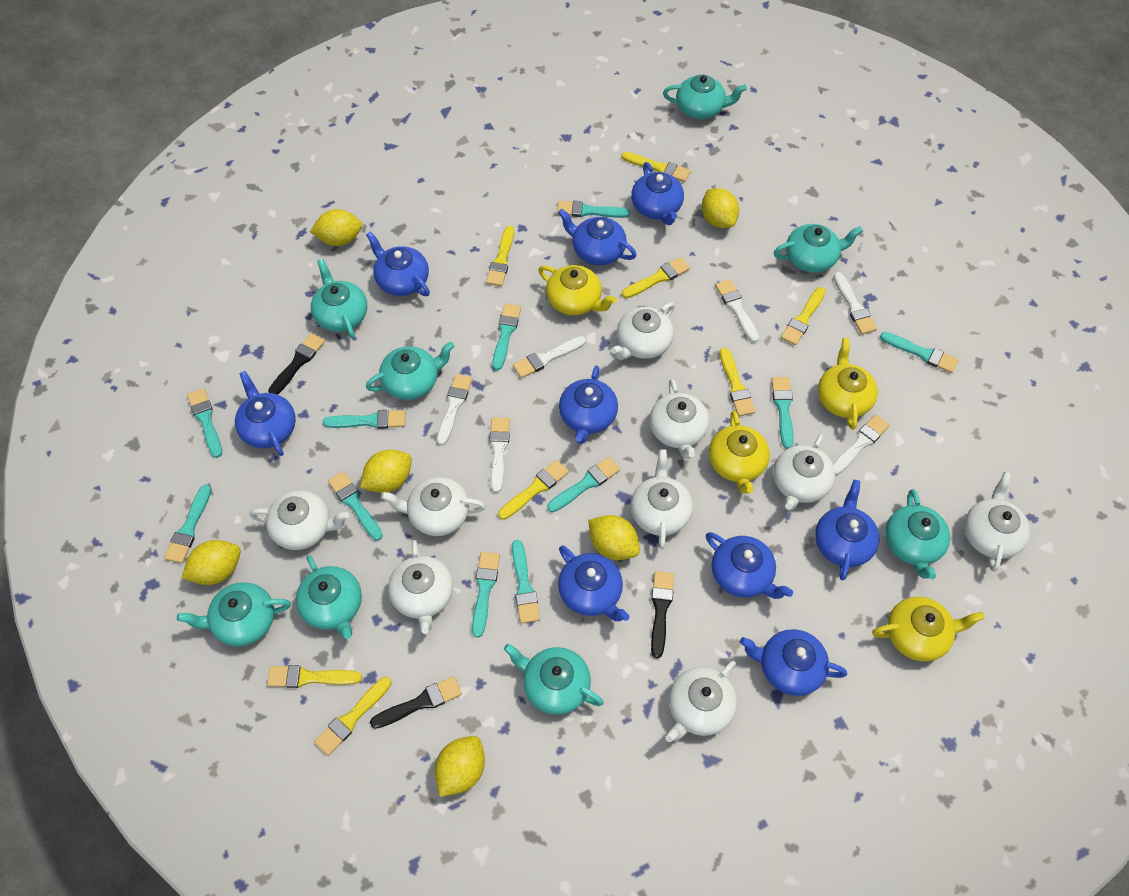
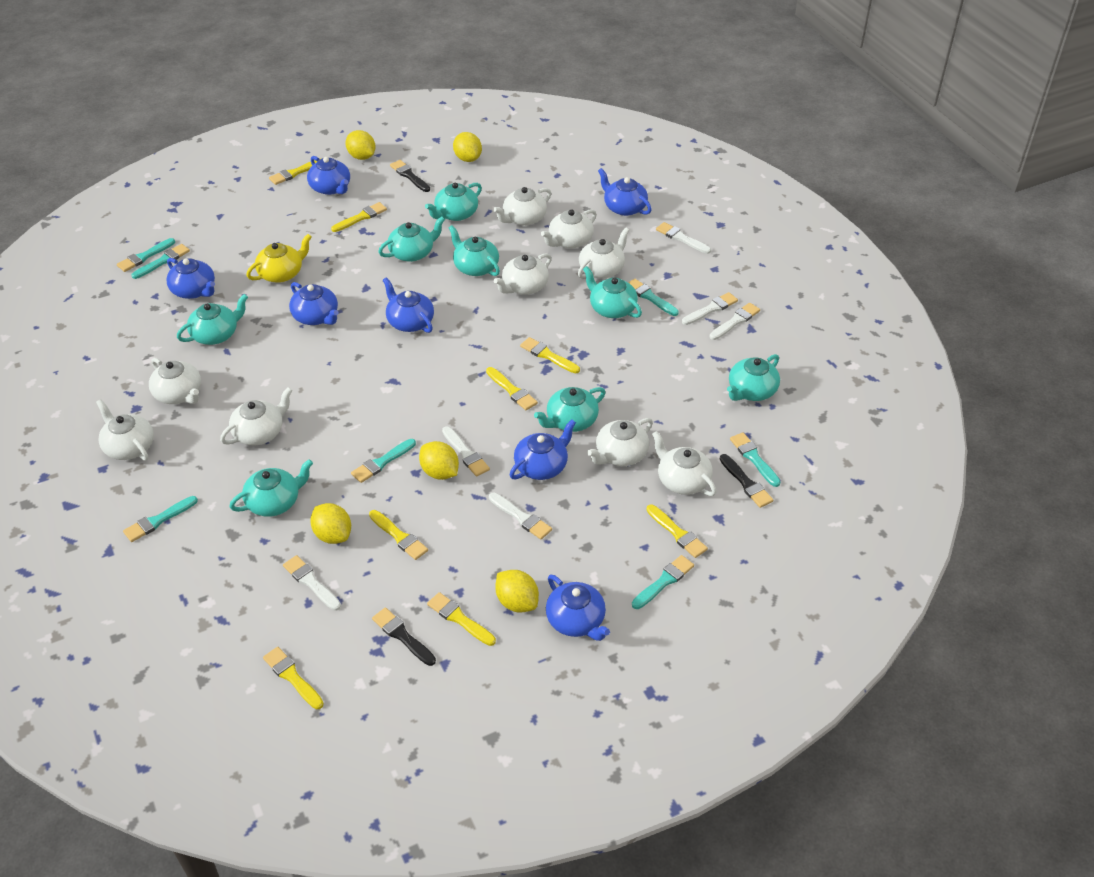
blue teapot: 9 -> 7
turquoise brush: 11 -> 7
yellow lemon: 6 -> 5
yellow teapot: 4 -> 1

